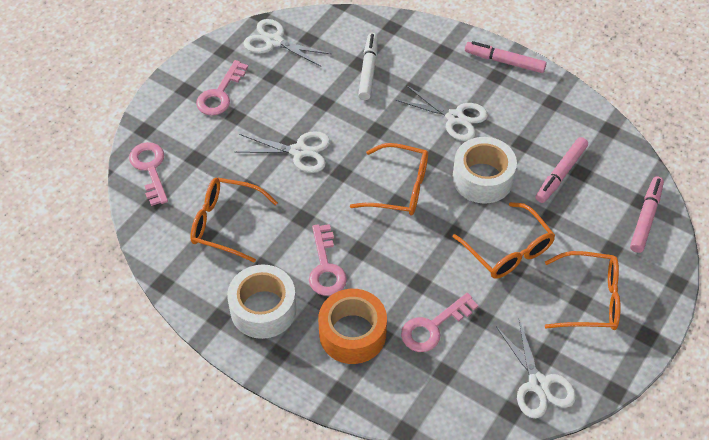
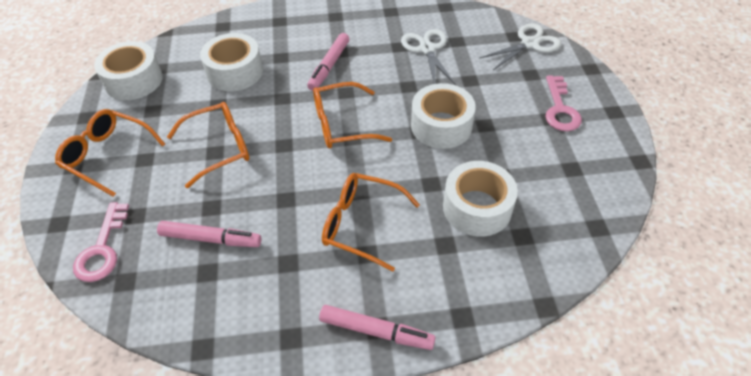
orange tape: 1 -> 0
pink key: 4 -> 2
white marker: 1 -> 0
white scissors: 4 -> 2
white tape: 2 -> 4

